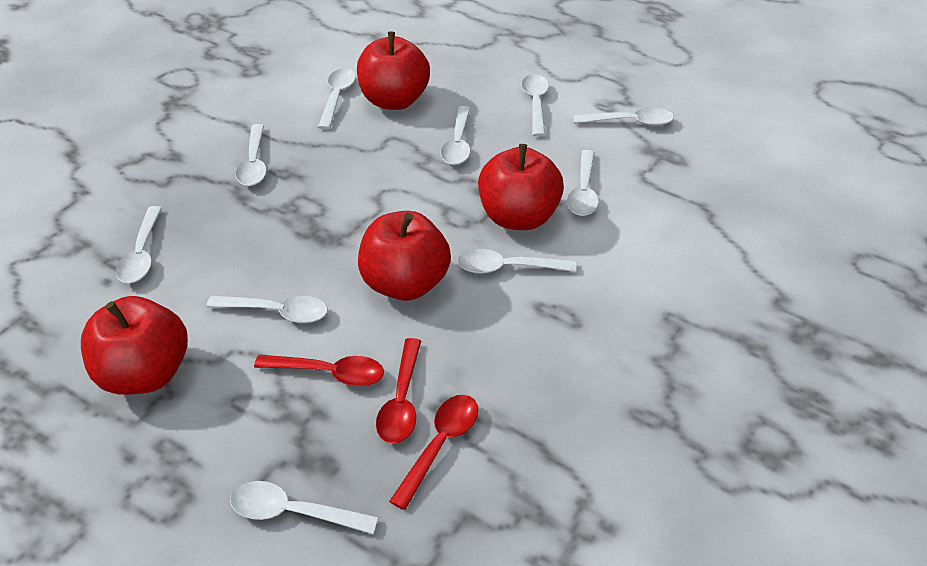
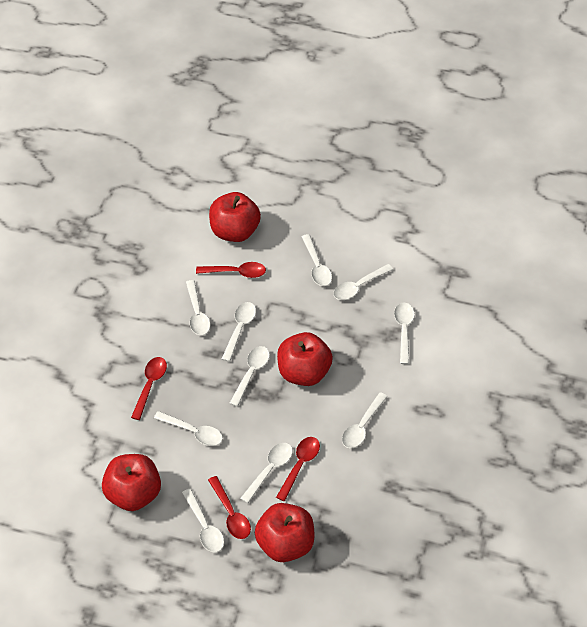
red spoon: 3 -> 4

